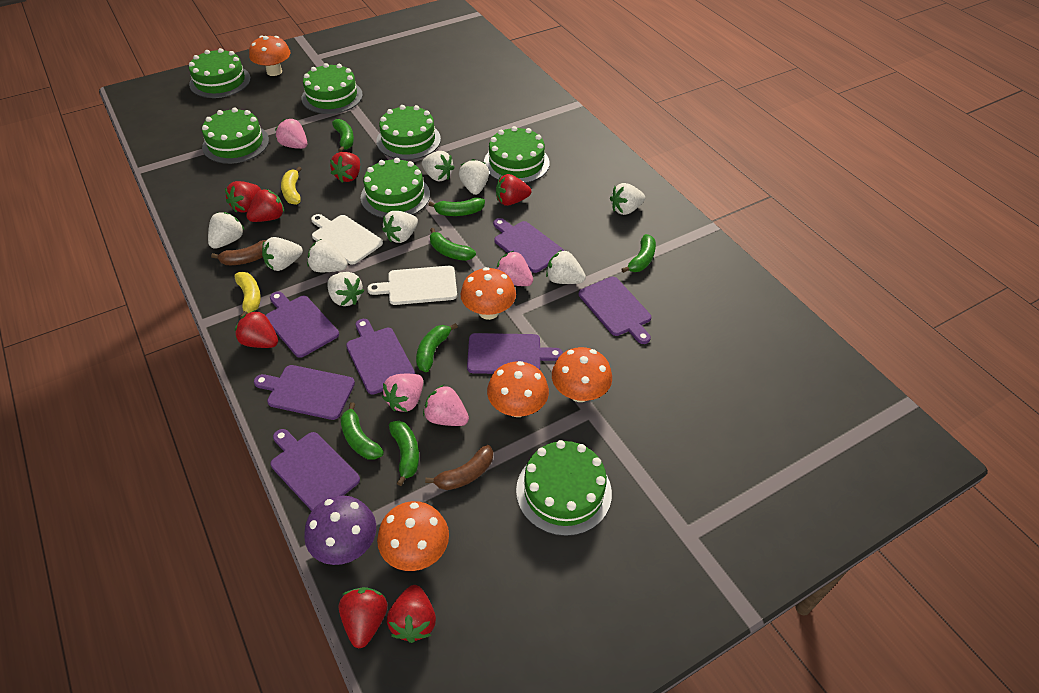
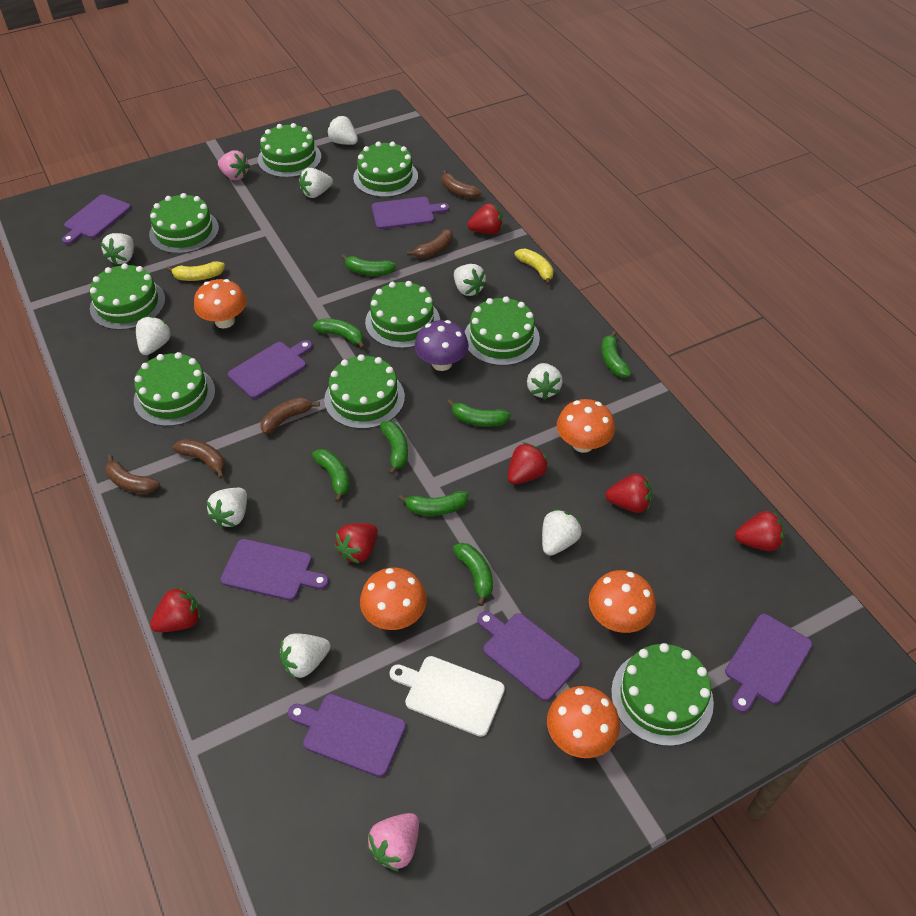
brown banana: 2 -> 5
green banana: 7 -> 8
green cake: 7 -> 9
pink strawberry: 4 -> 2
red strawberry: 7 -> 6
white cutting board: 2 -> 1

